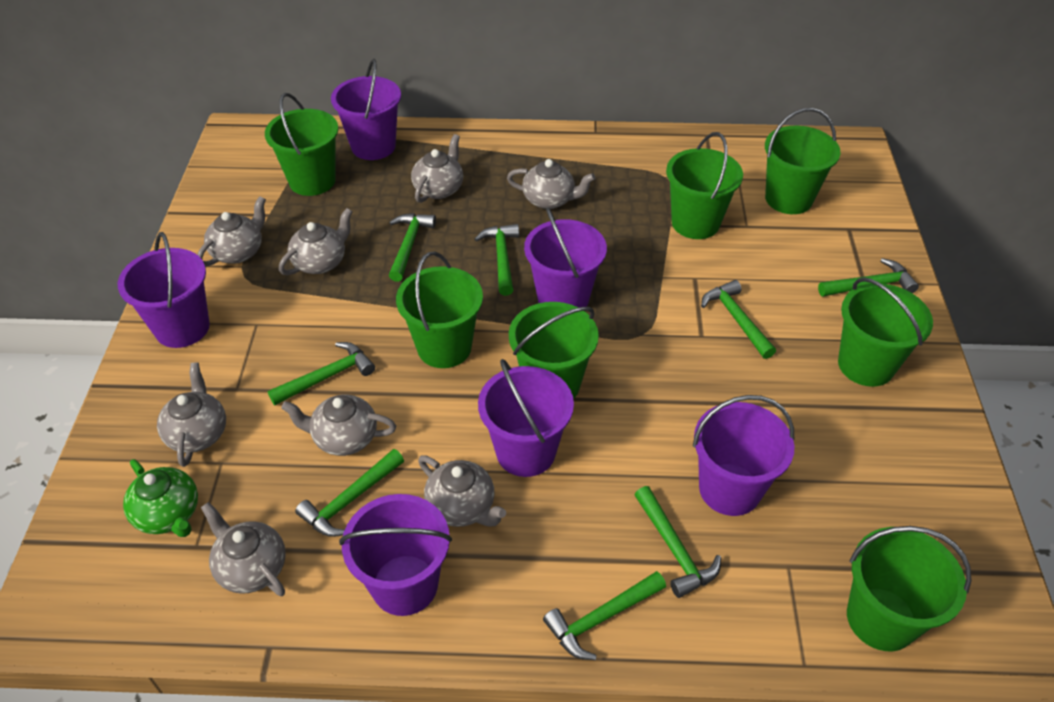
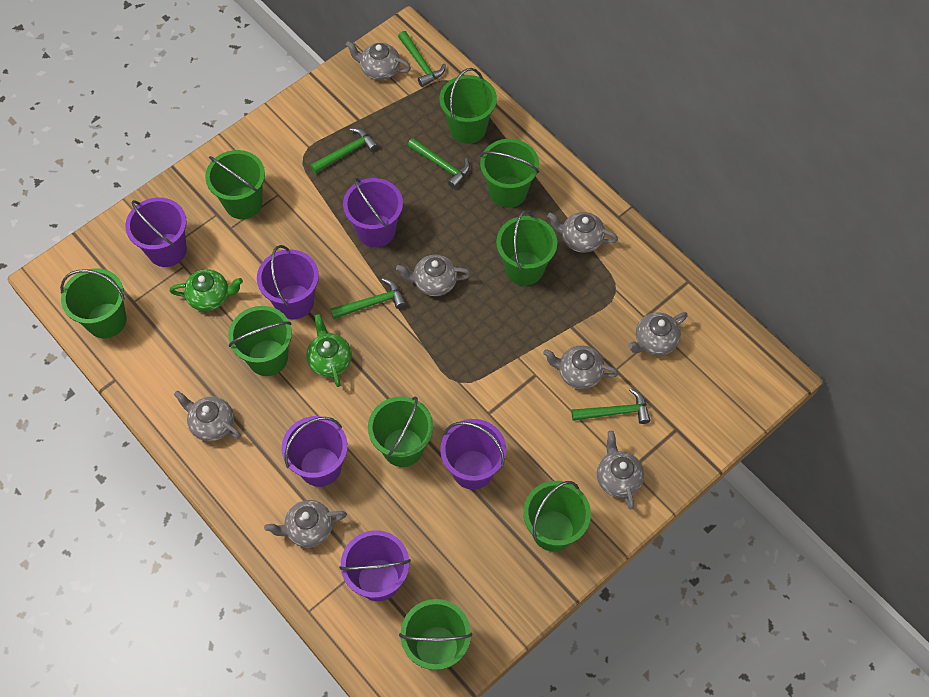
green bucket: 7 -> 9
green hammer: 8 -> 5
green teapot: 1 -> 2

